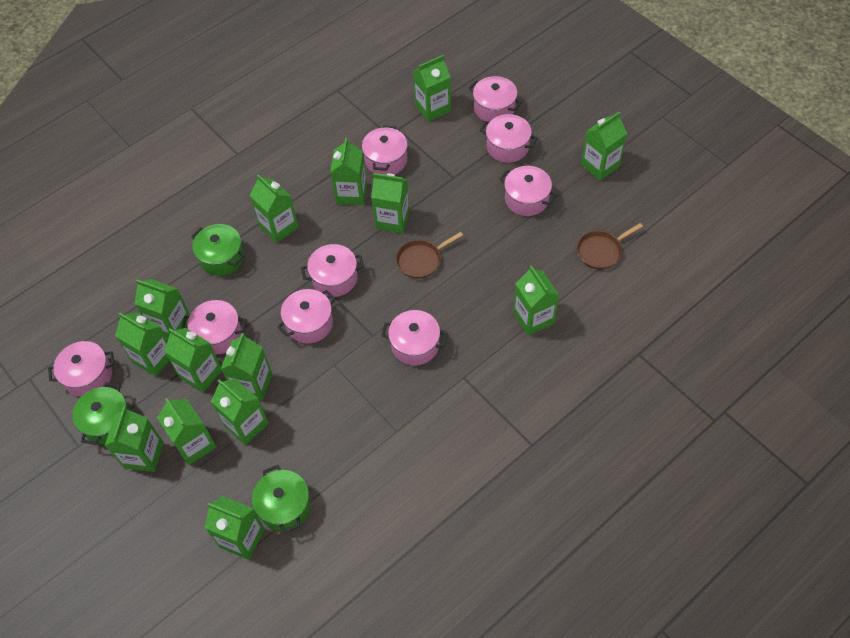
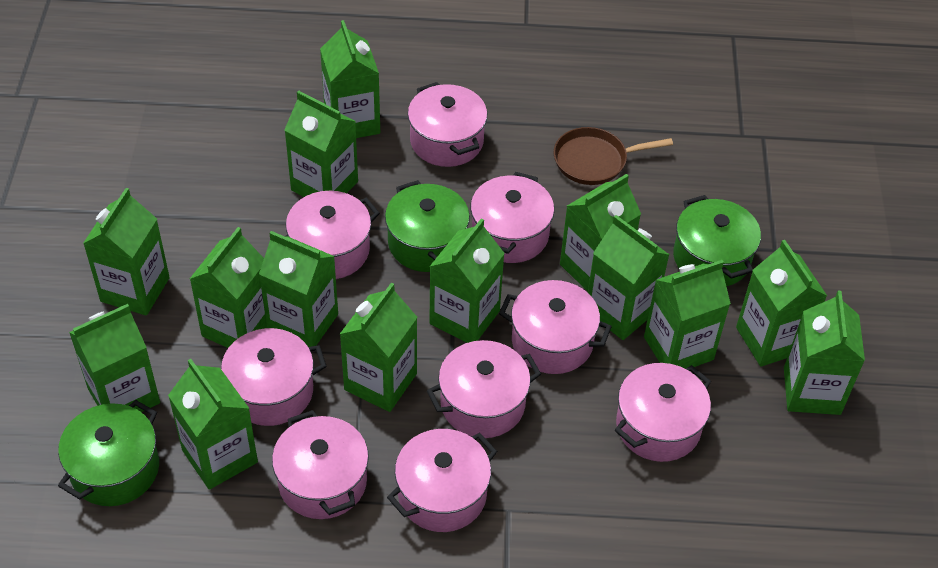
brown pan: 2 -> 1

